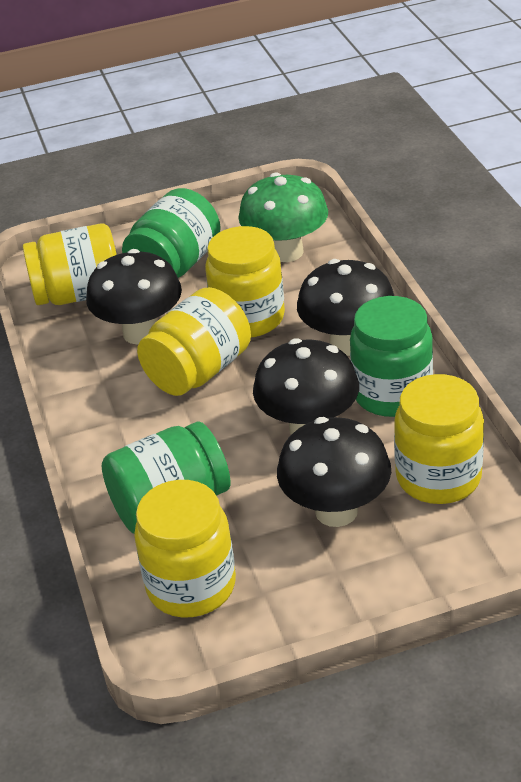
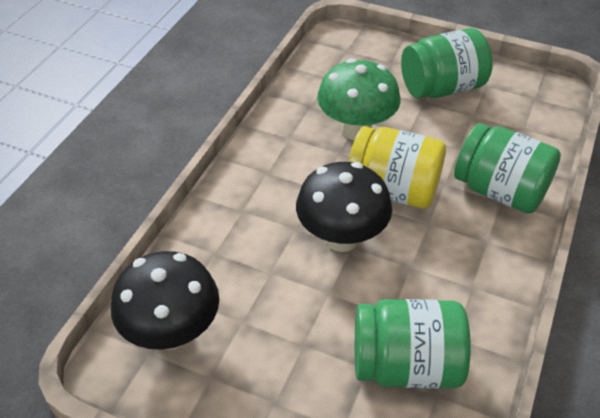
black mushroom: 4 -> 2
yellow jar: 5 -> 1

